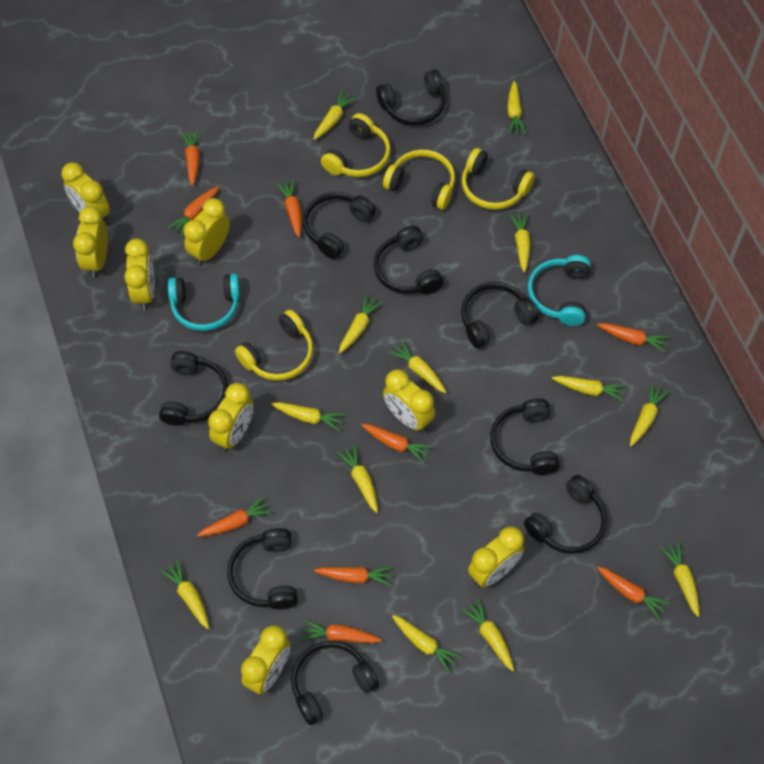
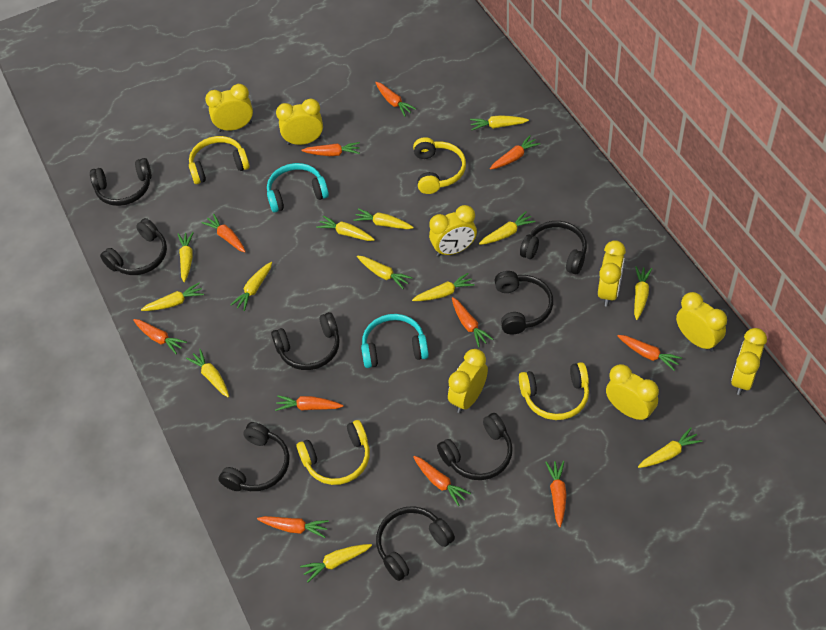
black headphones: 9 -> 8
orange carrot: 9 -> 11

